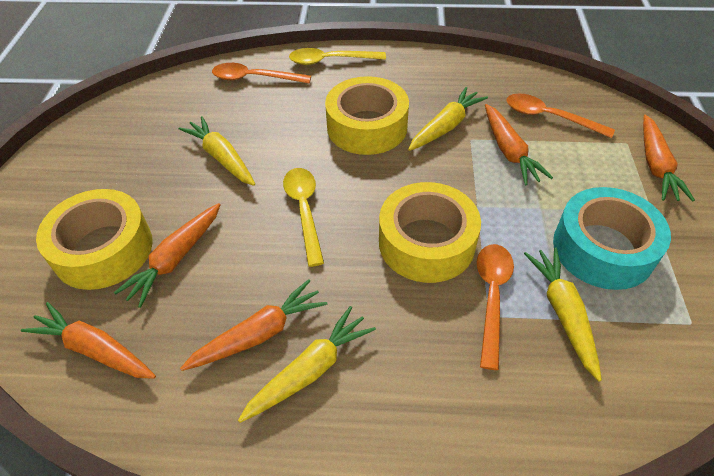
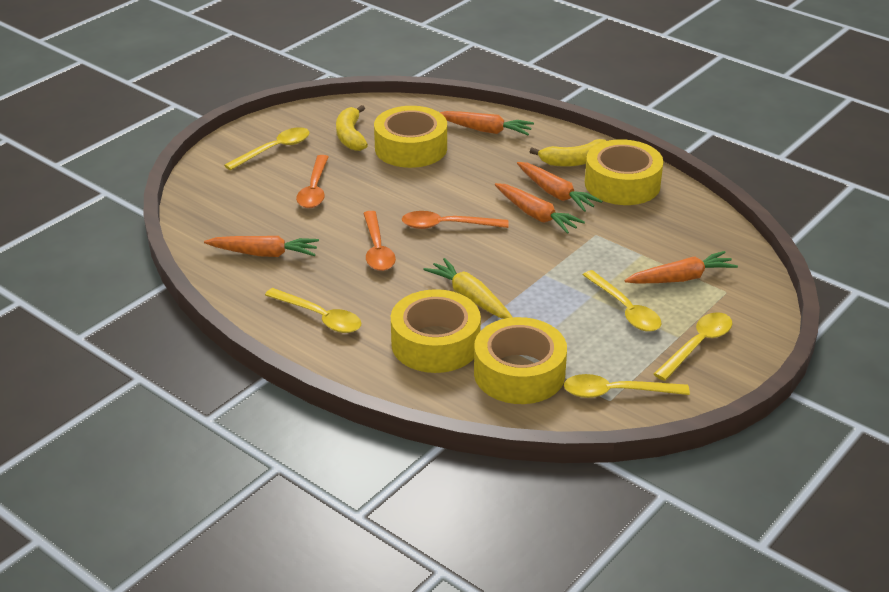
turquoise tape: 1 -> 0
yellow banana: 0 -> 2
yellow carrot: 4 -> 1
yellow spoon: 2 -> 5
yellow tape: 3 -> 4

